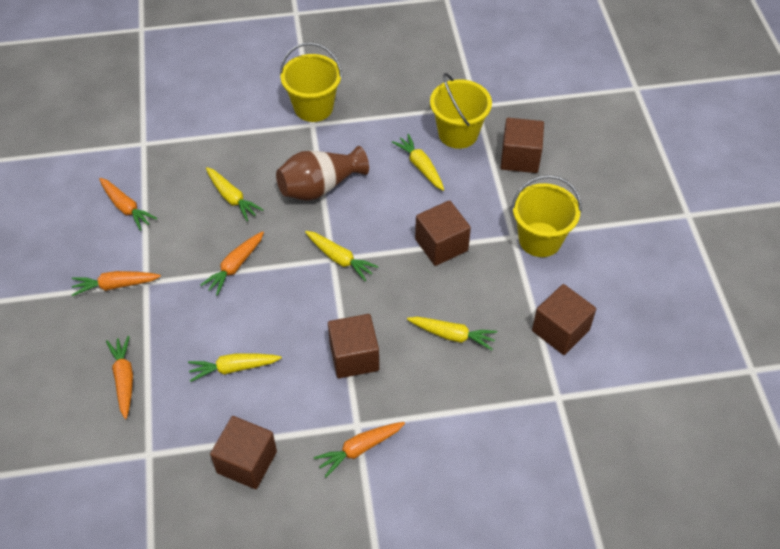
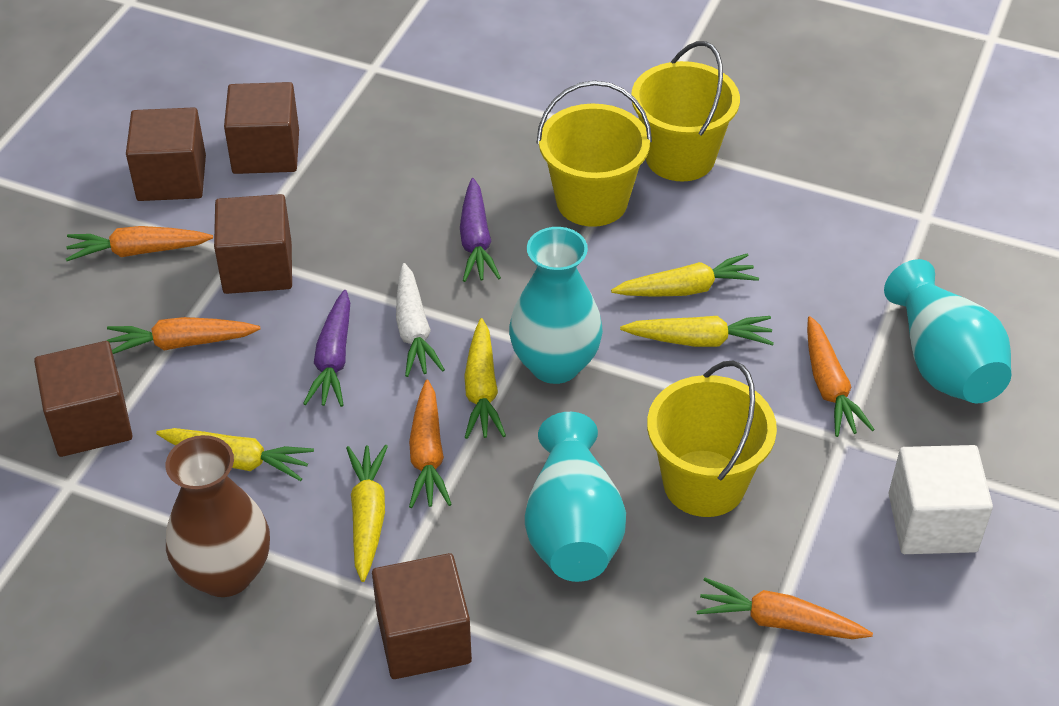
purple carrot: 0 -> 2
turquoise vase: 0 -> 3
white carrot: 0 -> 1
white cube: 0 -> 1

